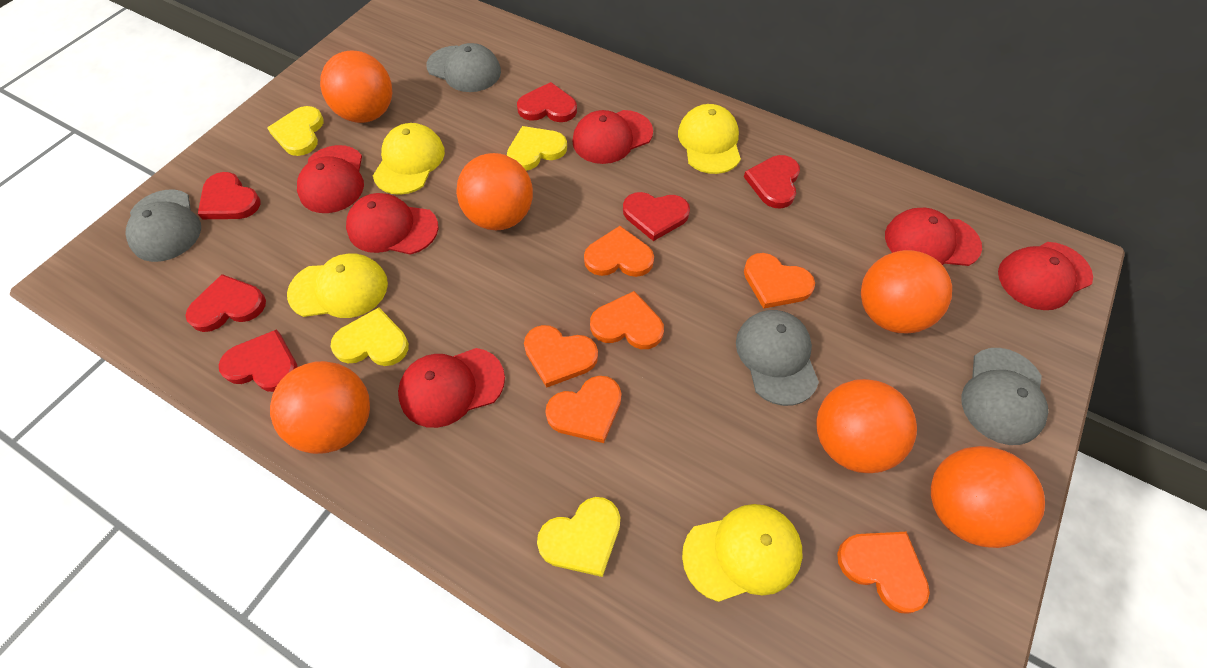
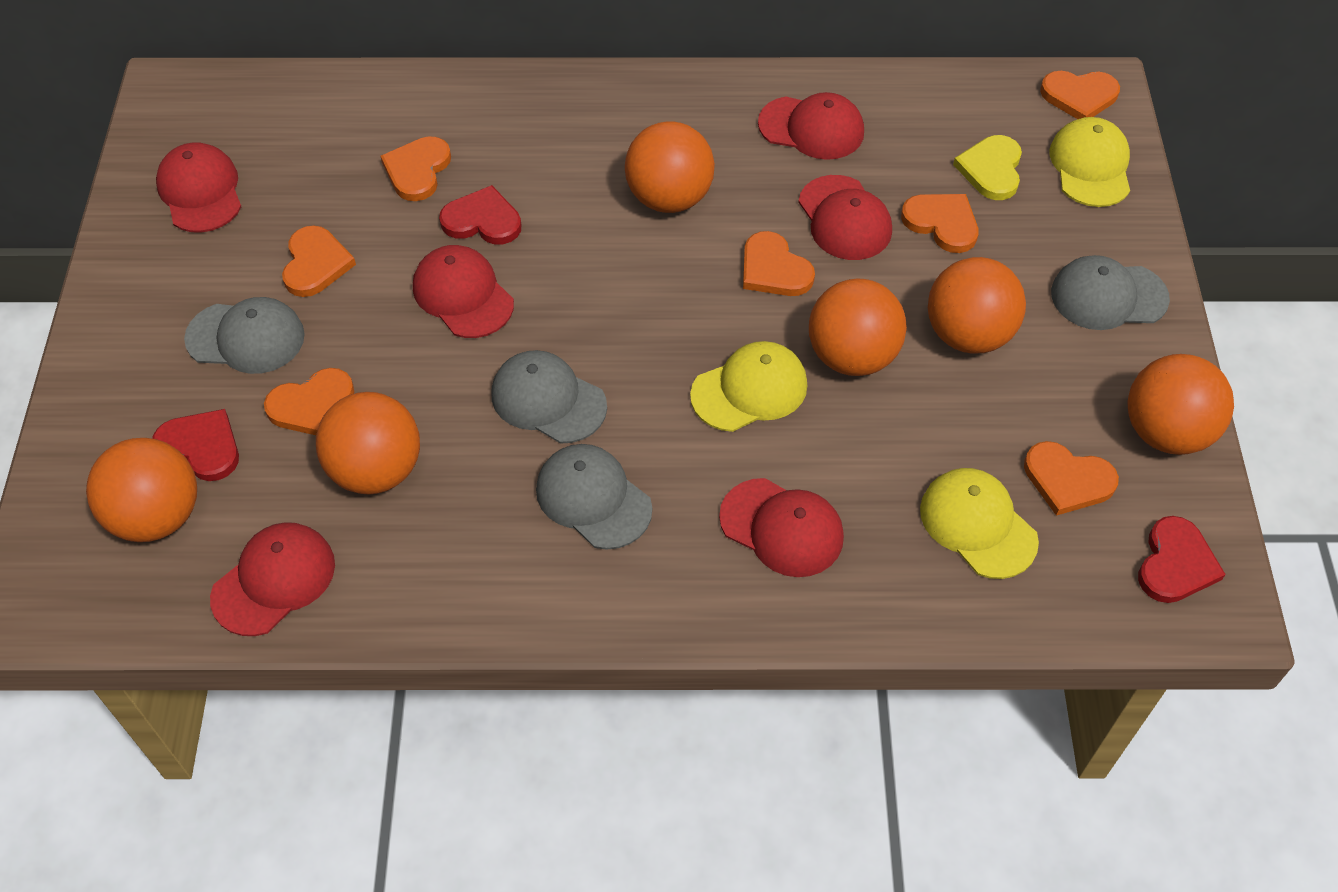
orange heart: 6 -> 7
red heart: 6 -> 3
yellow cap: 4 -> 3
yellow heart: 4 -> 1

